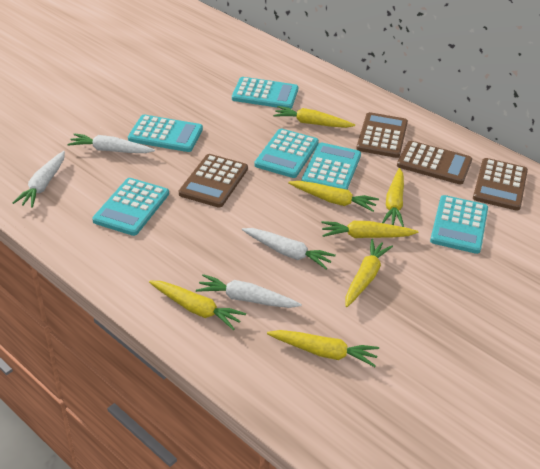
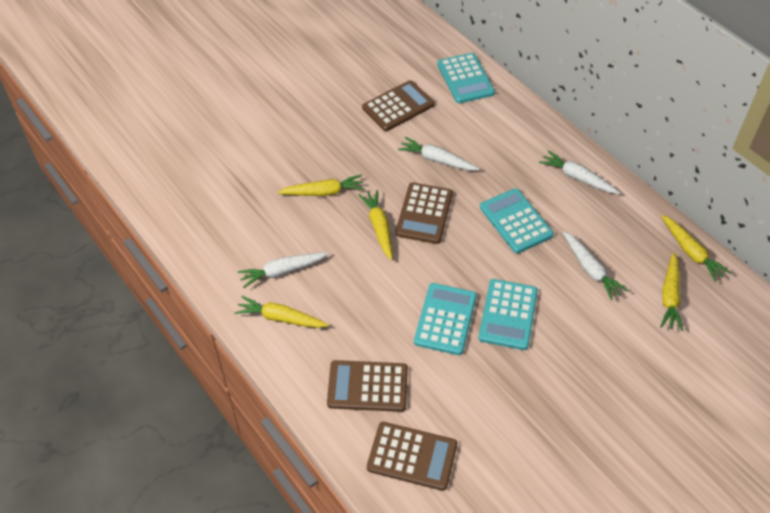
turquoise calculator: 6 -> 4
yellow carrot: 7 -> 5

